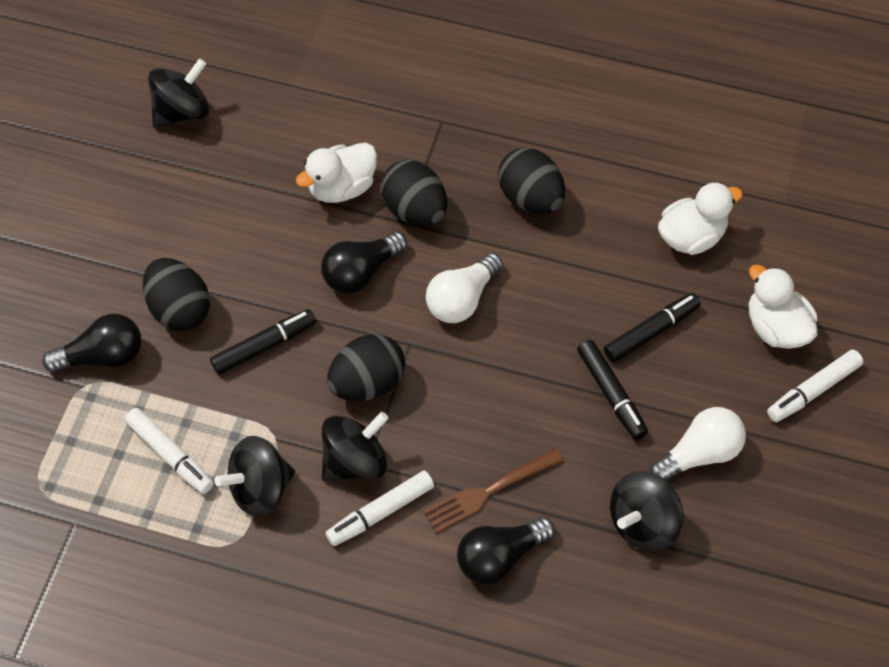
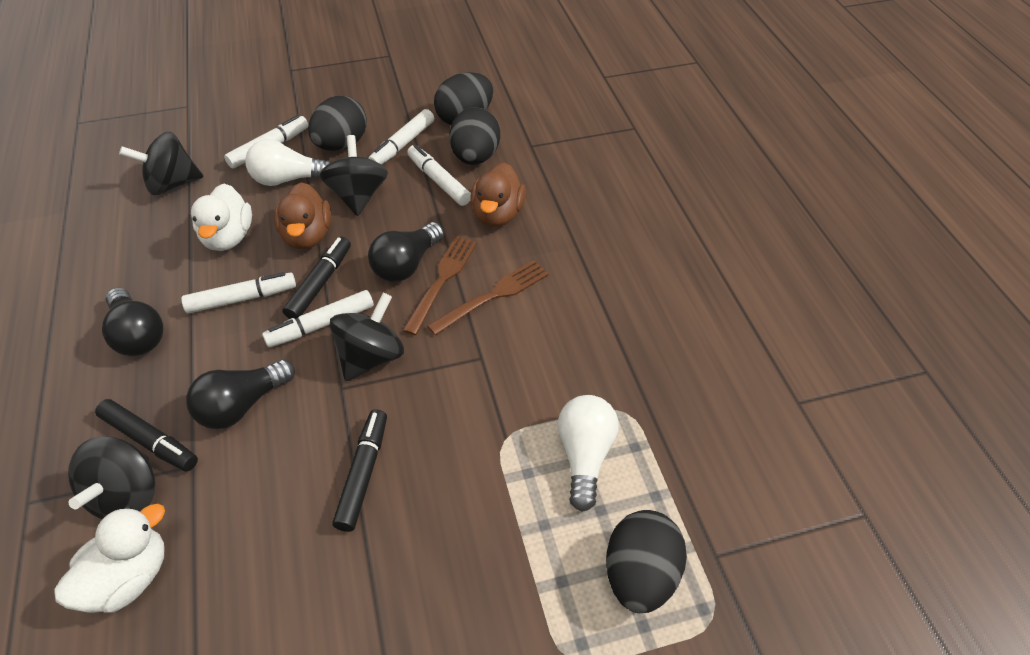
brown duck: 0 -> 2
brown fork: 1 -> 2
white duck: 3 -> 2
white marker: 3 -> 5

